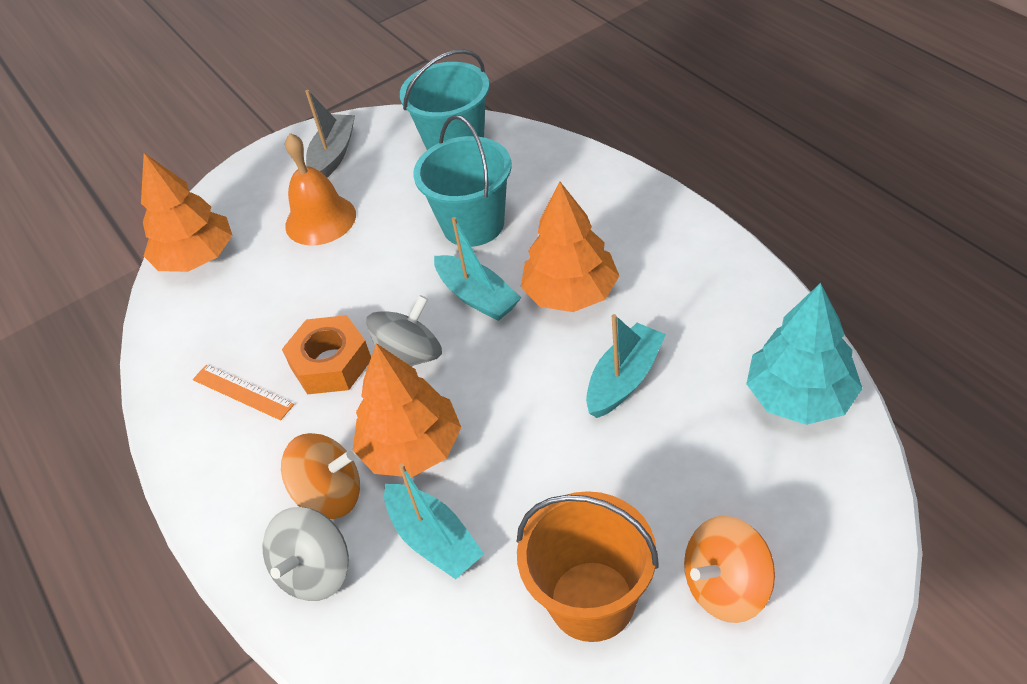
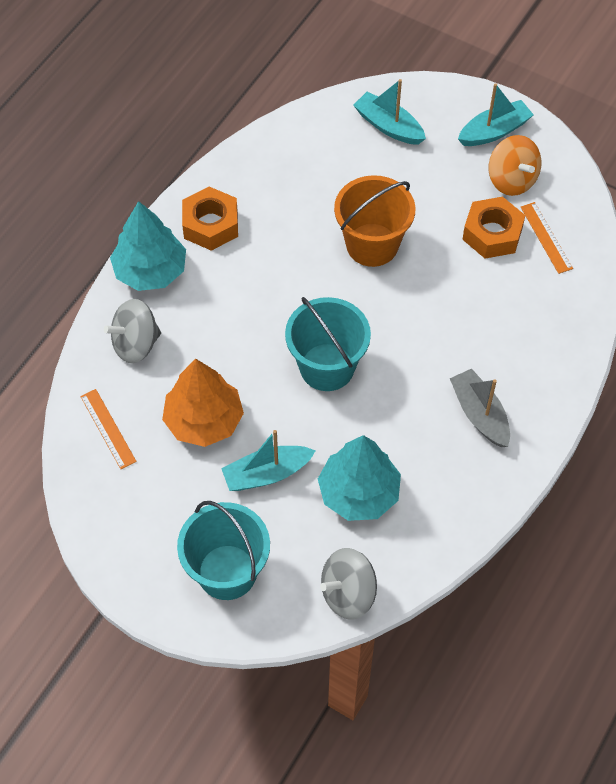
orange bell: 1 -> 0
orange nut: 1 -> 2
orange ruler: 1 -> 2
orange spinning top: 2 -> 1
orange tree: 3 -> 1
turquoise tree: 1 -> 2

